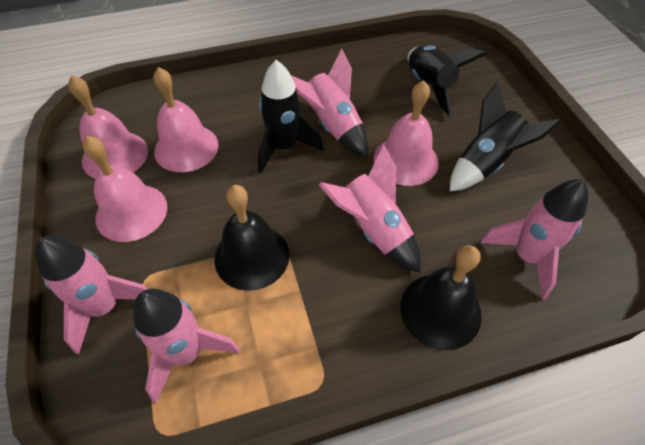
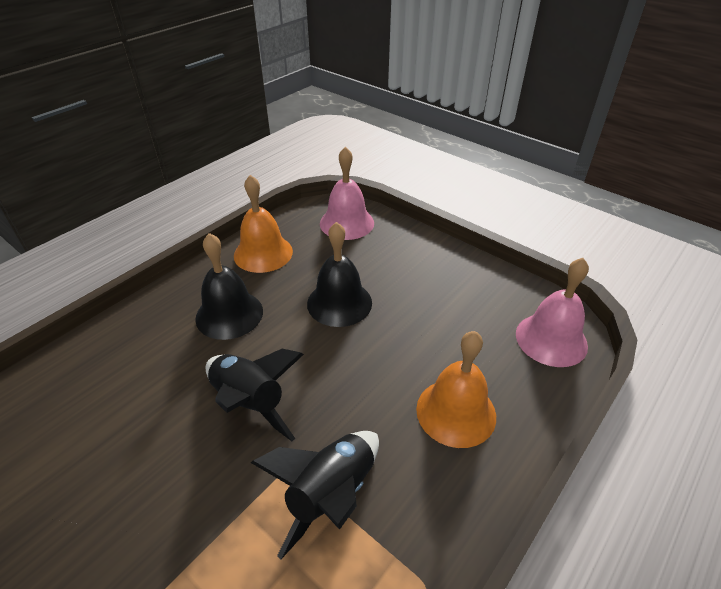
black rocket: 3 -> 2
orange bell: 0 -> 2
pink bell: 4 -> 2
pink rocket: 5 -> 0

